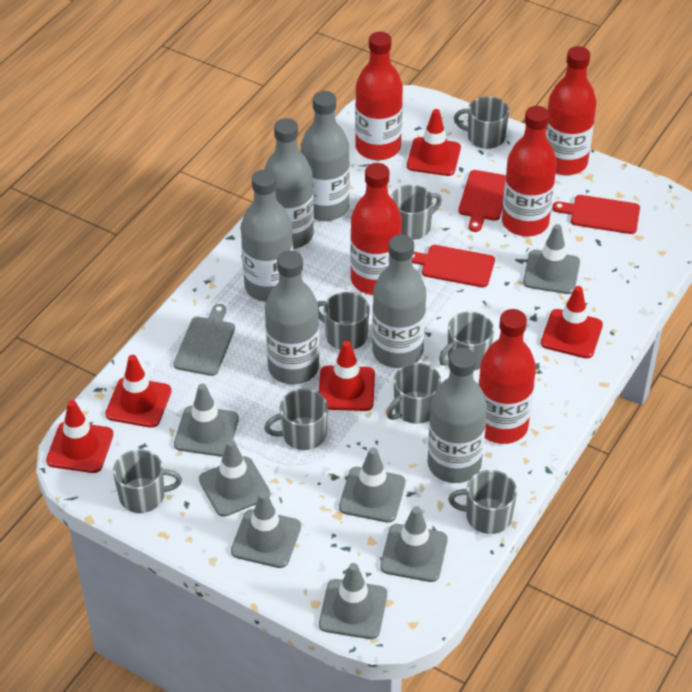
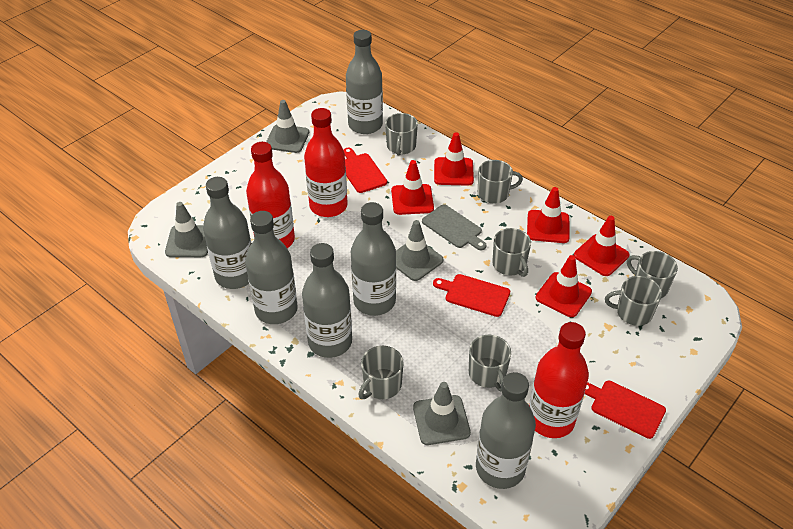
grey mug: 8 -> 7
grey traffic cone: 7 -> 4
red bottle: 5 -> 3

